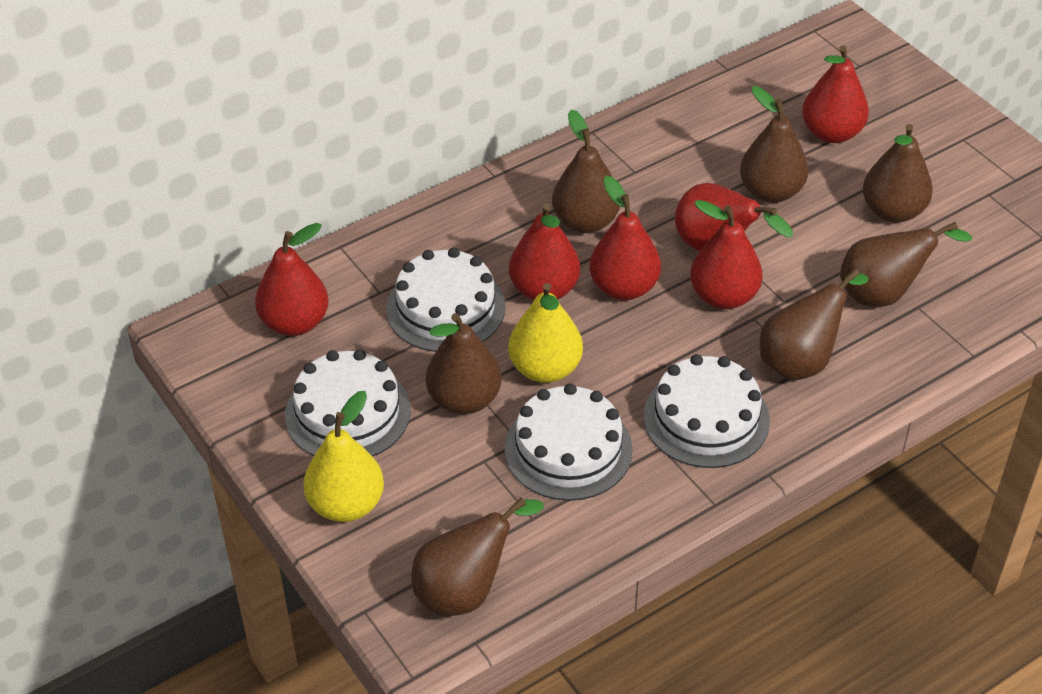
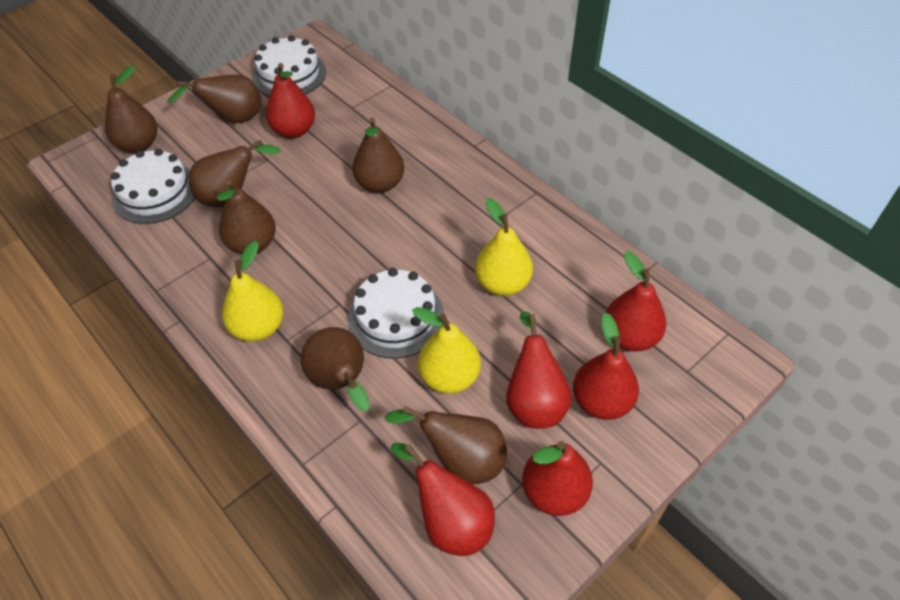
white cake: 4 -> 3
yellow pear: 2 -> 3

